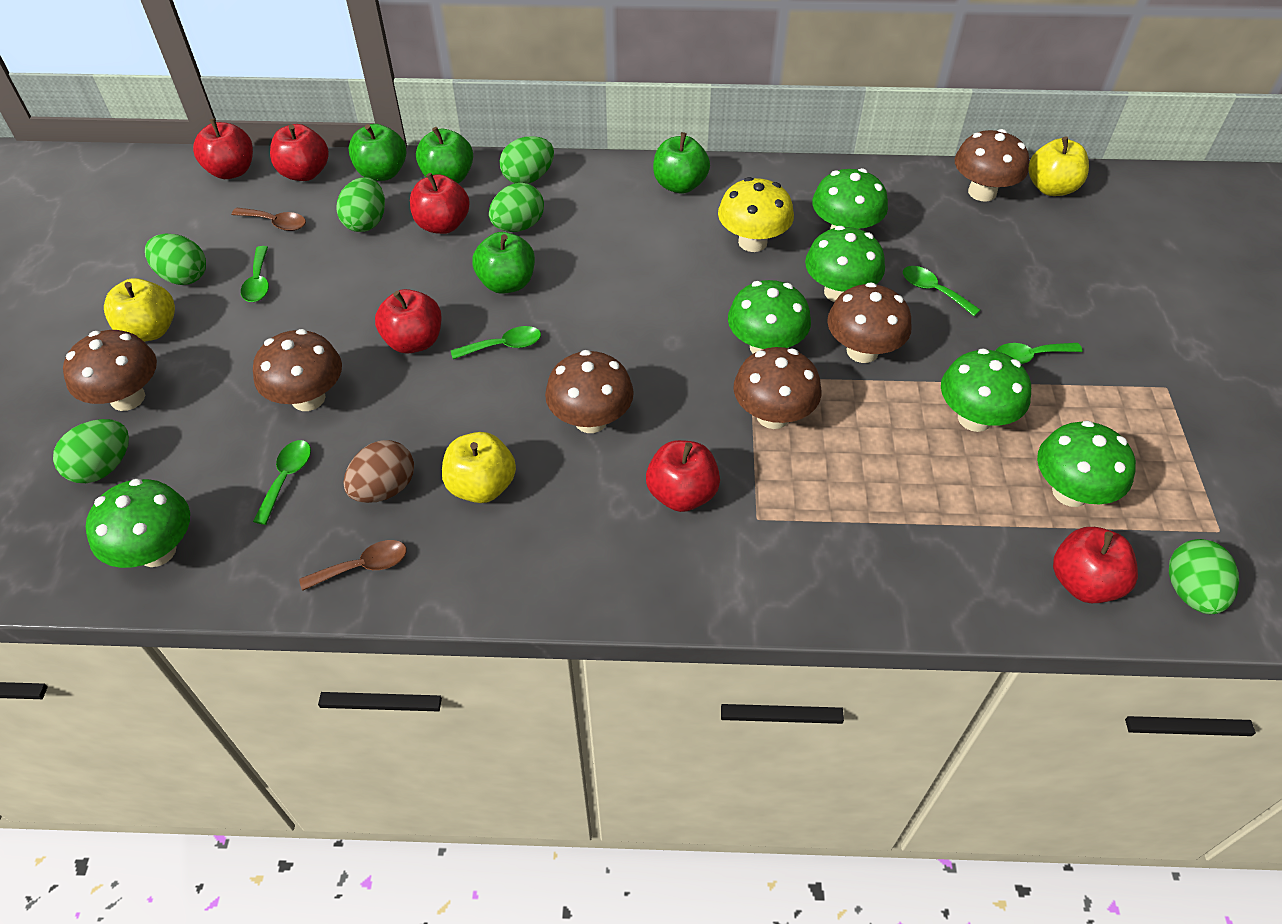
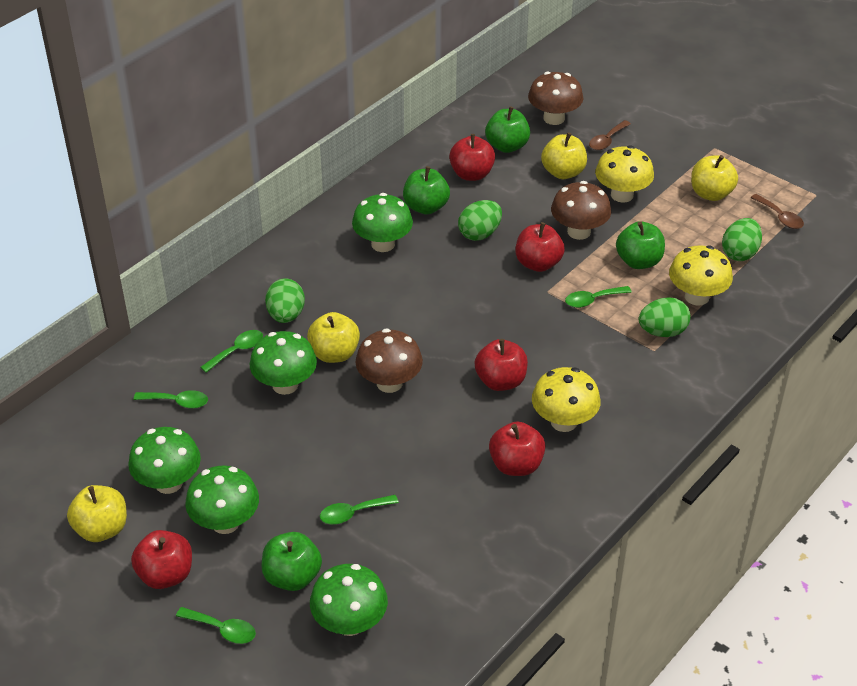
brown egg: 1 -> 0
brown mushroom: 6 -> 3
green egg: 6 -> 4
green mushroom: 6 -> 5
red apple: 6 -> 5
yellow apple: 3 -> 4
yellow mushroom: 1 -> 3

